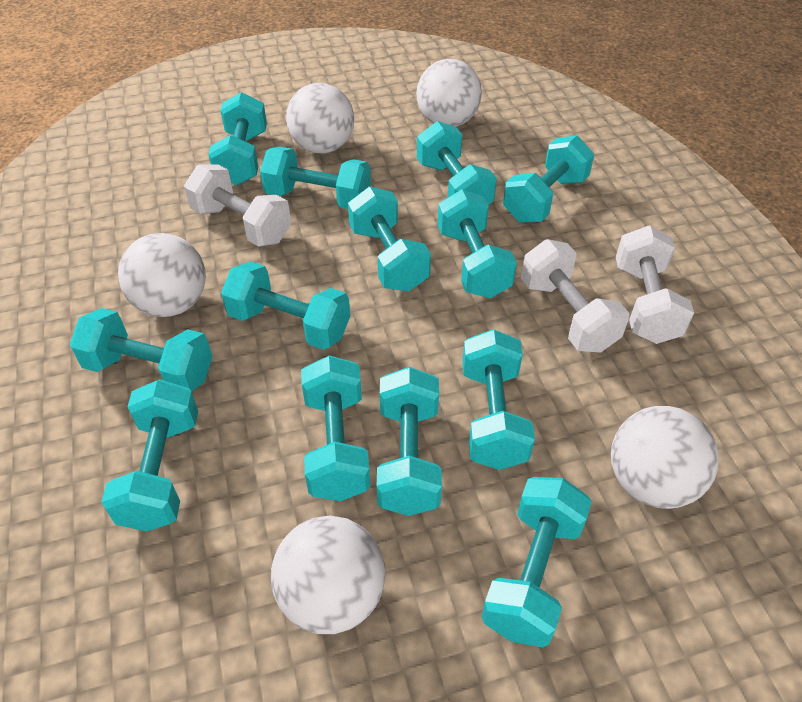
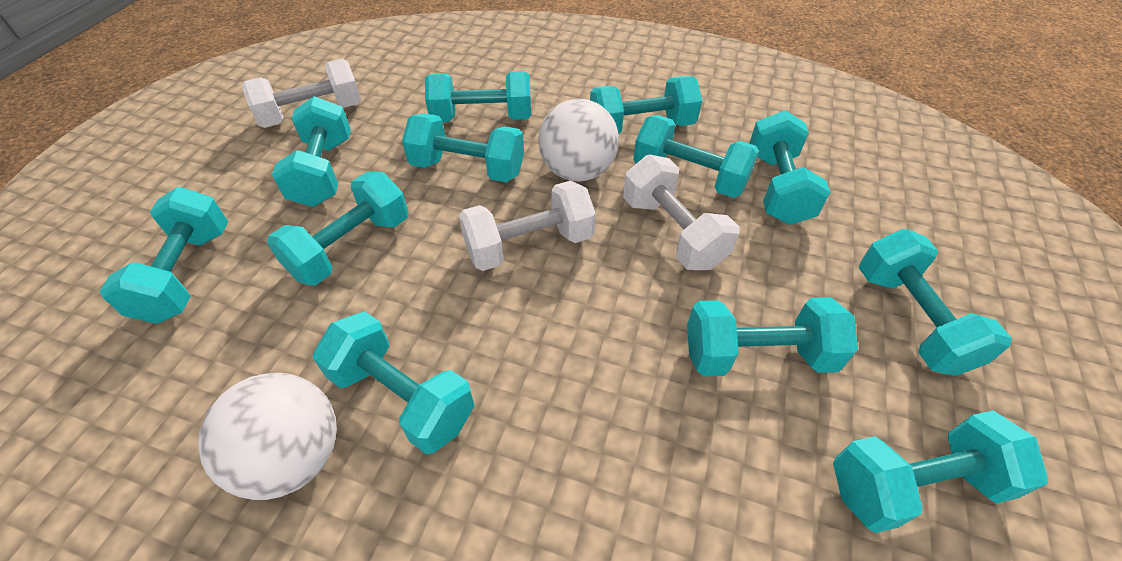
turquoise dumbbell: 13 -> 12
white ball: 5 -> 2

